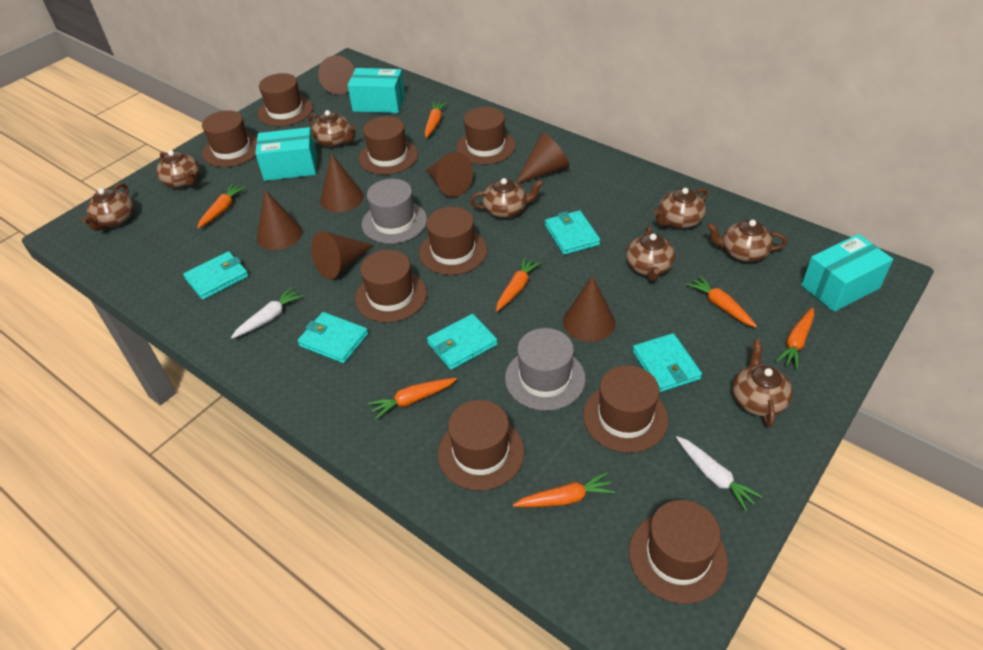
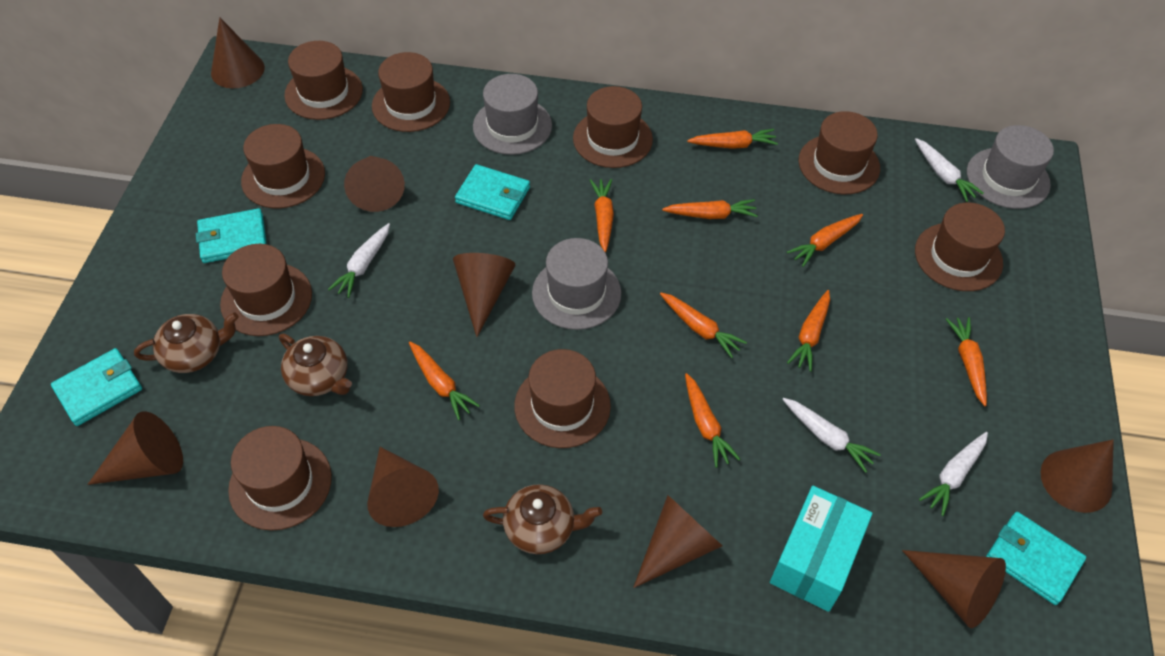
brown cone: 7 -> 8
brown teapot: 8 -> 3
grey hat: 2 -> 3
orange carrot: 7 -> 9
turquoise box: 3 -> 1
turquoise wallet: 5 -> 4
white carrot: 2 -> 4

